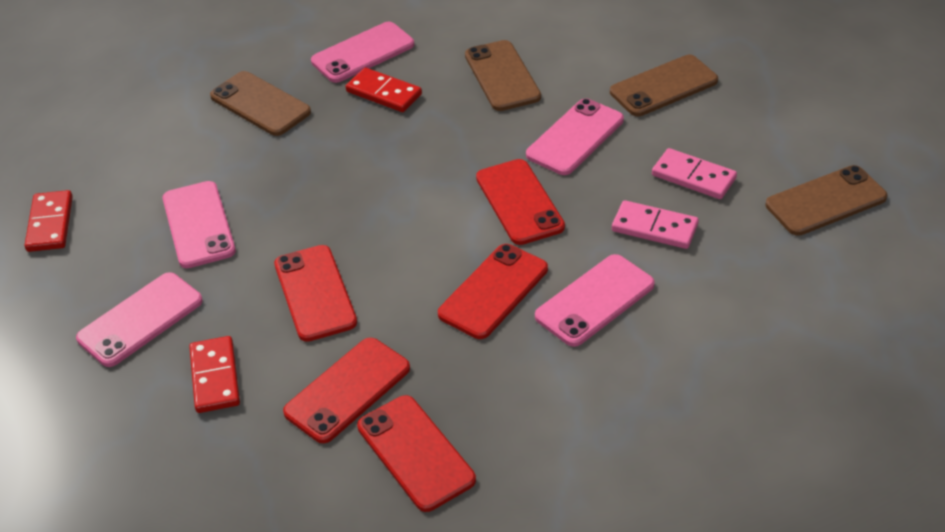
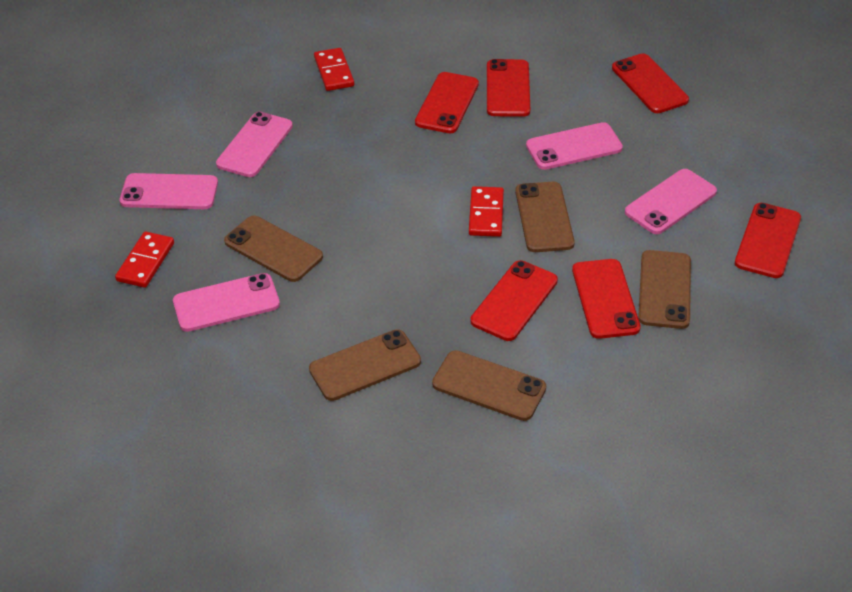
brown phone: 4 -> 5
pink domino: 2 -> 0
red phone: 5 -> 6

